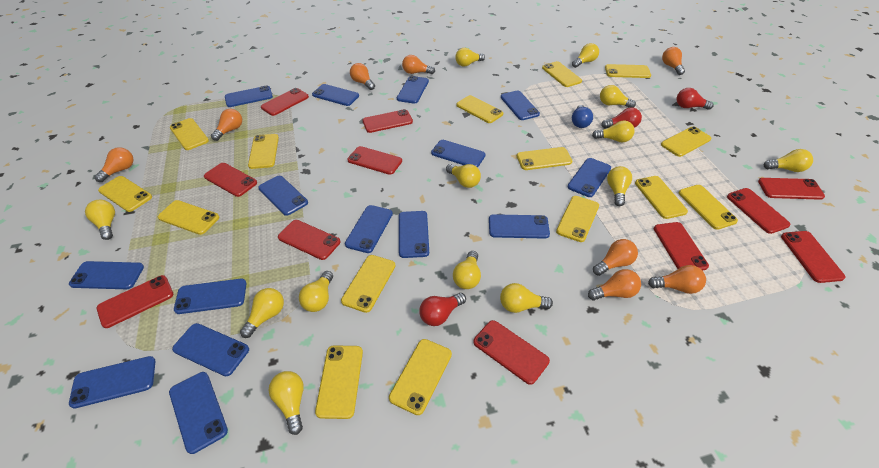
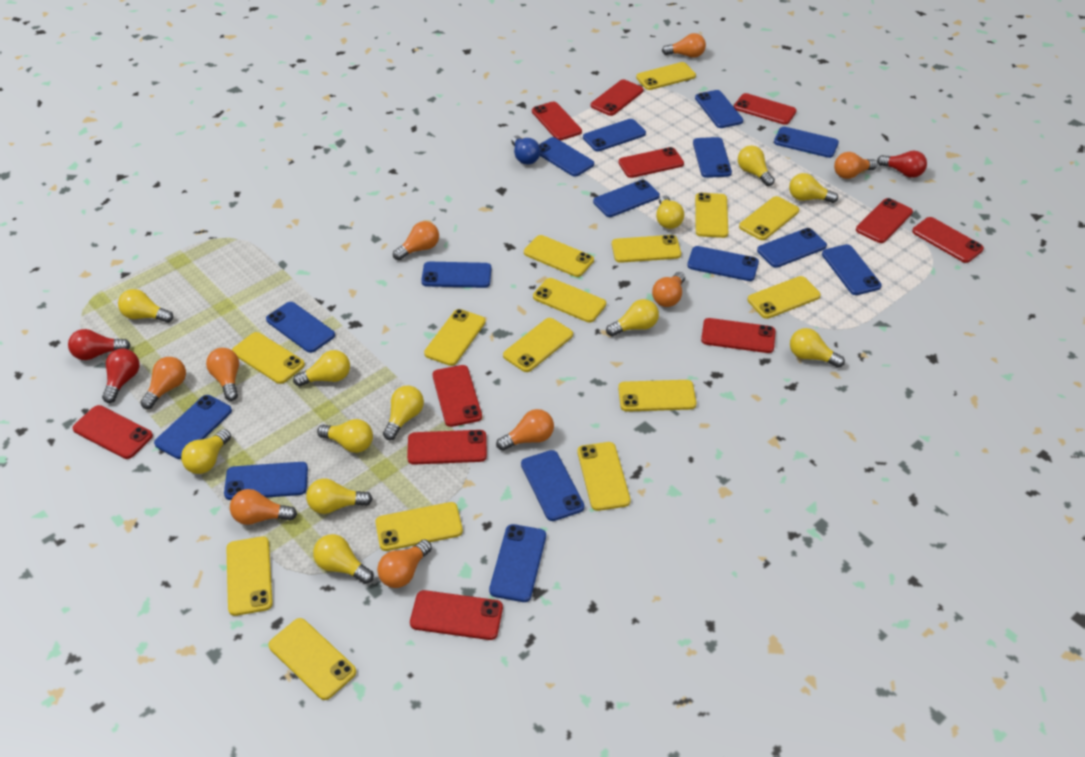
orange light bulb: 8 -> 9
yellow light bulb: 13 -> 12

